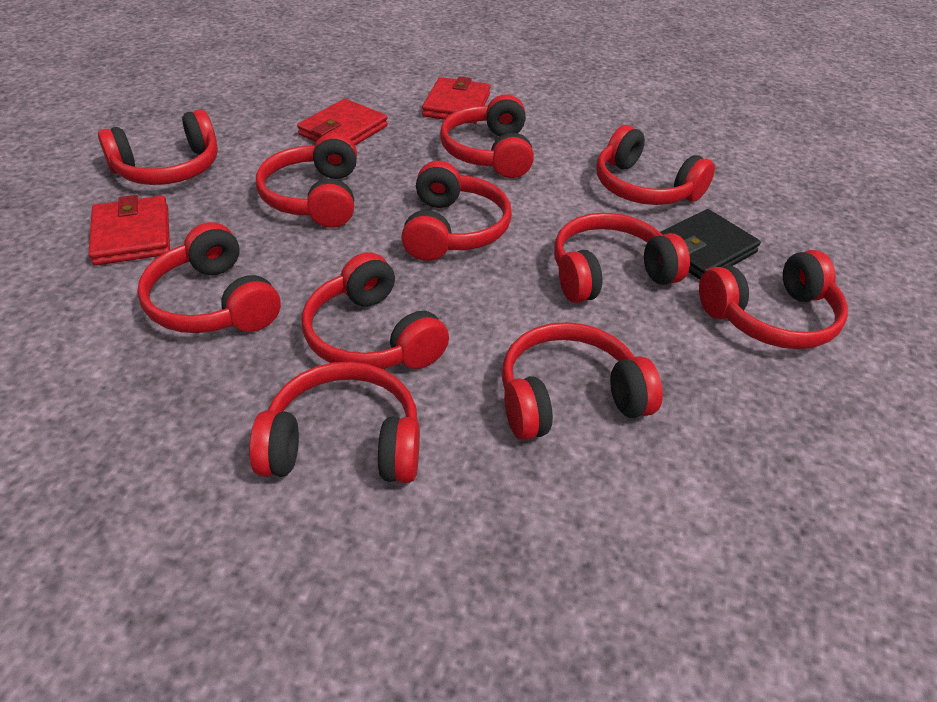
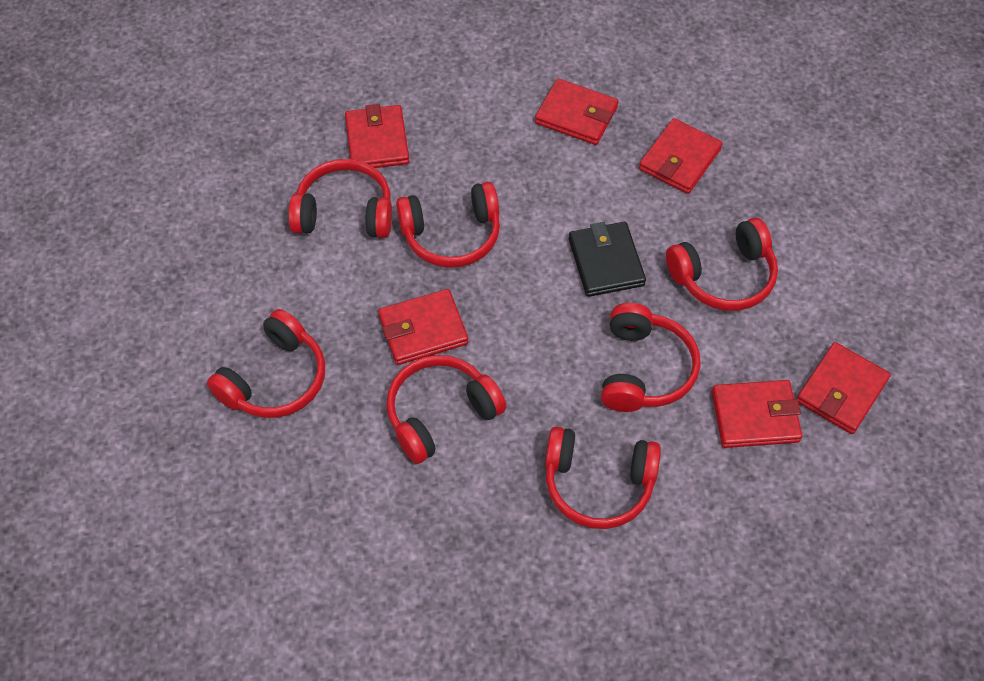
red headphones: 11 -> 7
red wallet: 3 -> 6

